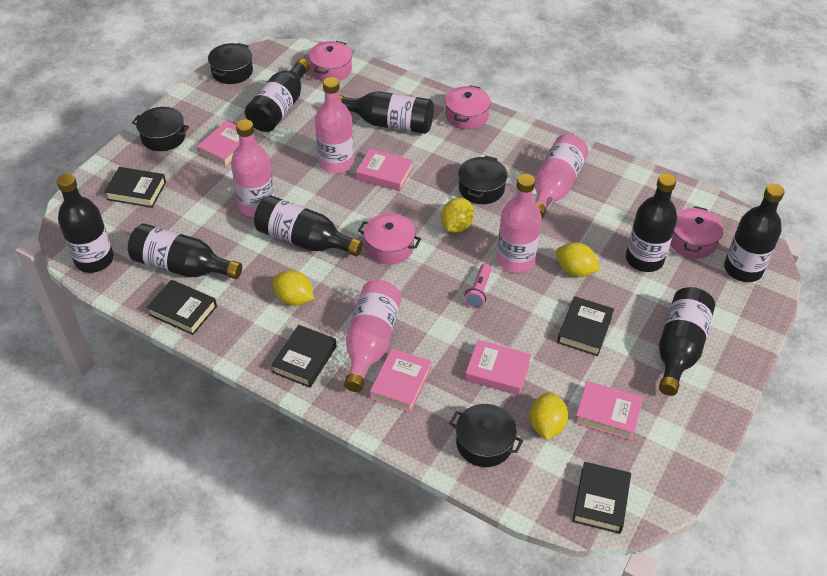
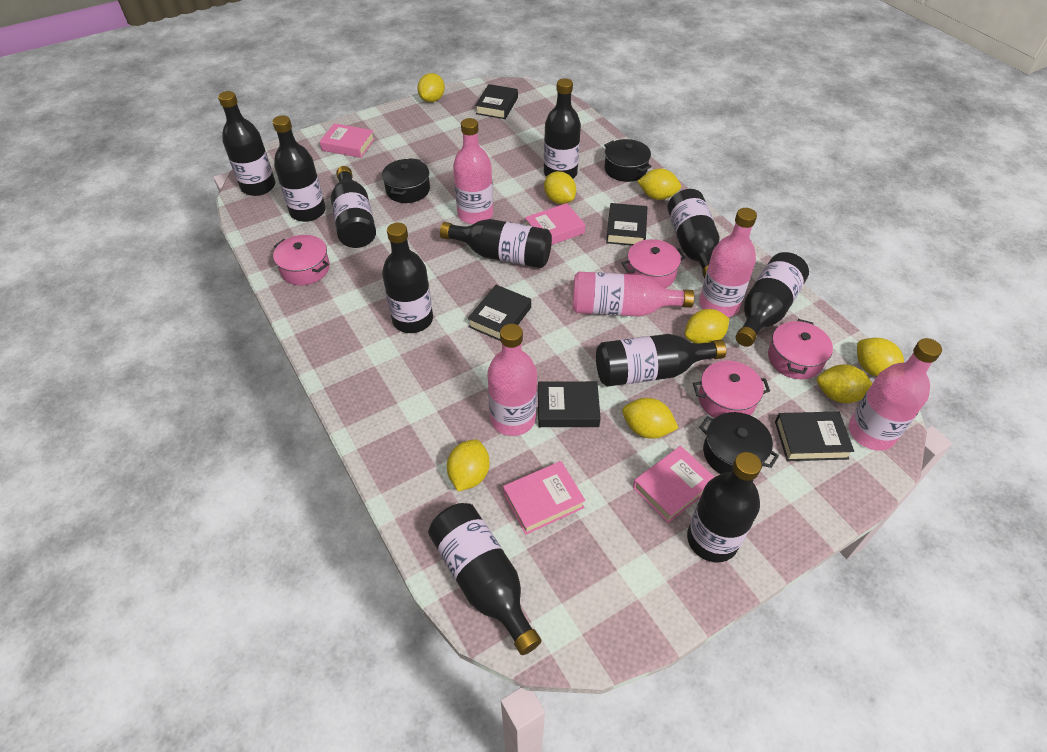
black bottle: 8 -> 11
black pot: 4 -> 3
pink book: 5 -> 4
pink flashlight: 1 -> 0
yellow lemon: 4 -> 8

